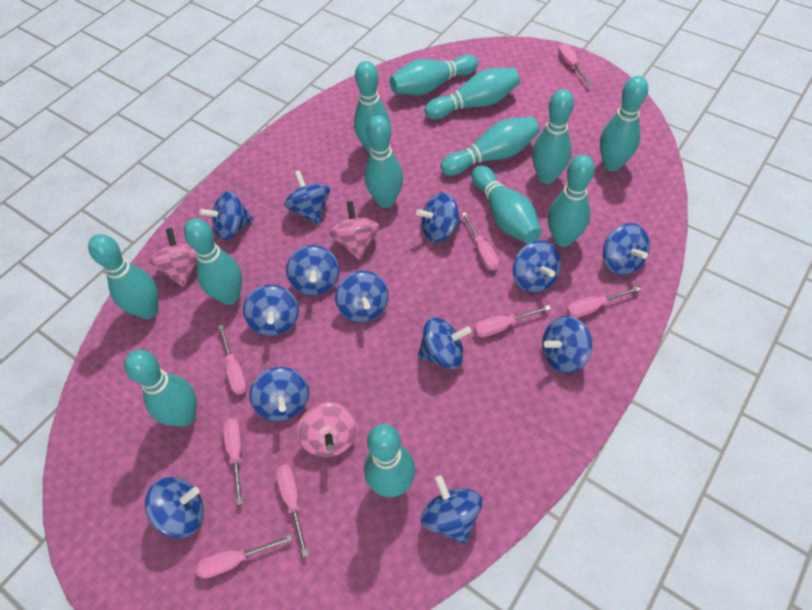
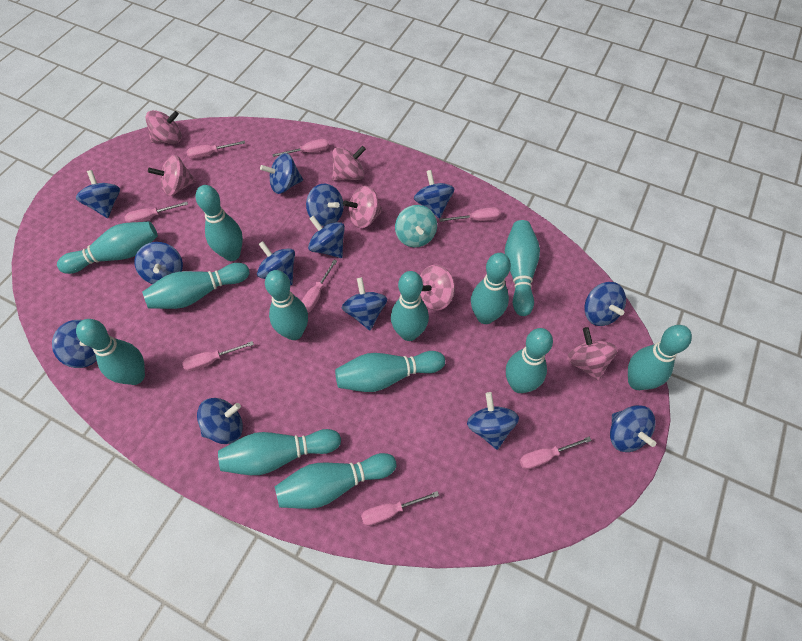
pink spinning top: 3 -> 6
turquoise spinning top: 0 -> 1

